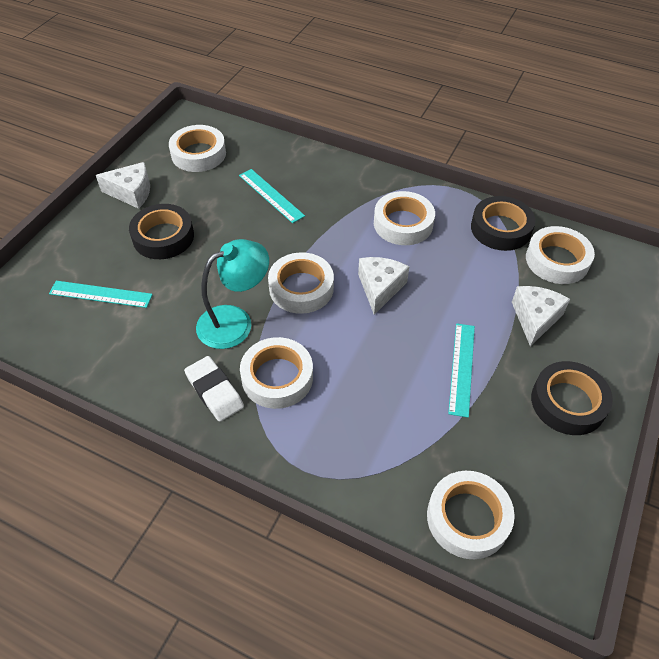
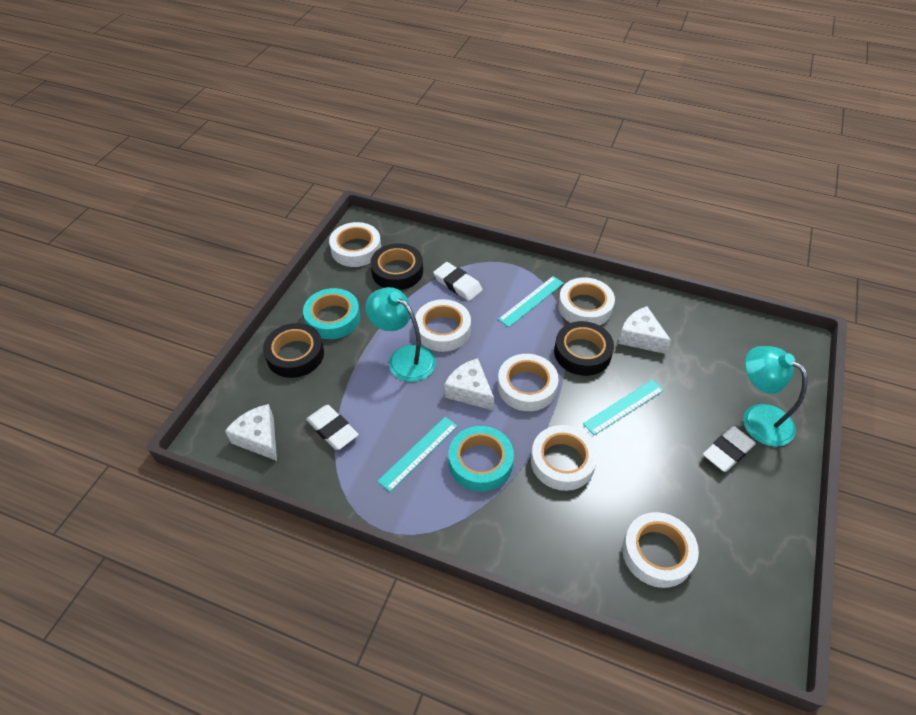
turquoise lamp: 1 -> 2
turquoise tape: 0 -> 2
white eraser: 1 -> 3

